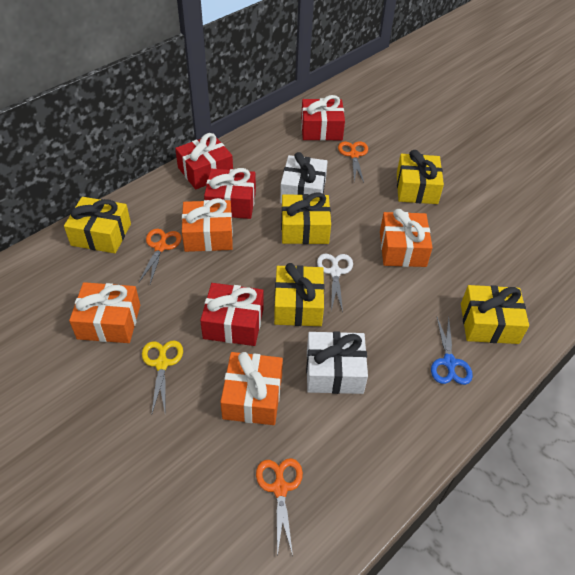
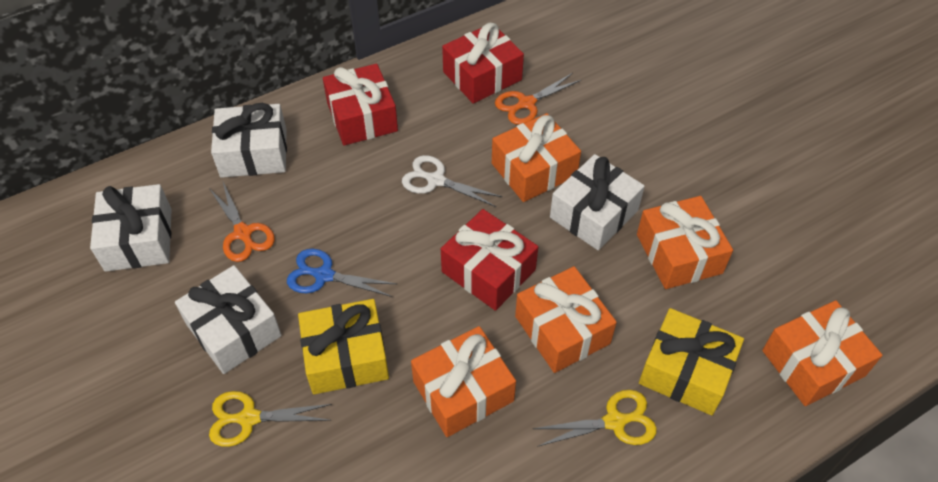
orange gift: 4 -> 5
orange scissors: 3 -> 2
red gift: 4 -> 3
white gift: 2 -> 4
yellow gift: 5 -> 2
yellow scissors: 1 -> 2

